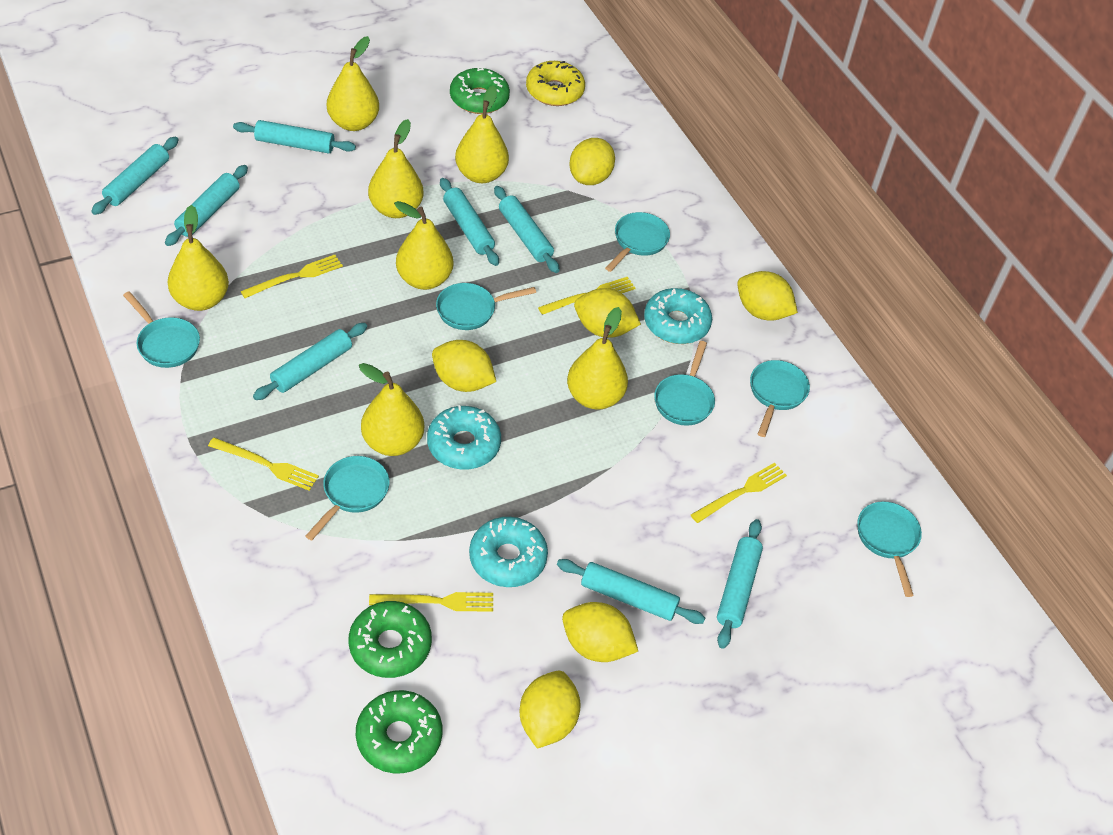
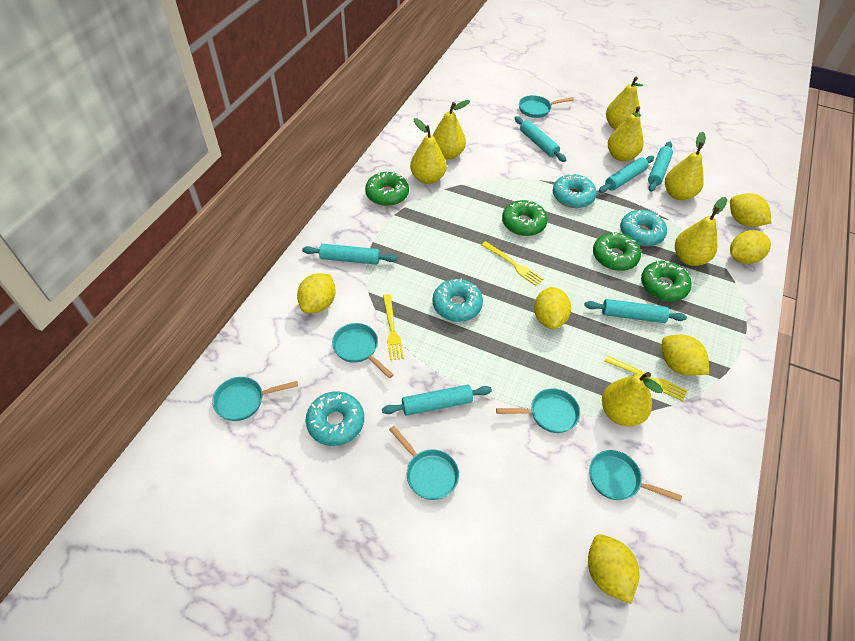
green donut: 3 -> 4
turquoise donut: 3 -> 4
turquoise pan: 7 -> 6
turquoise rolling pin: 8 -> 6
yellow donut: 1 -> 0
yellow fork: 5 -> 3

